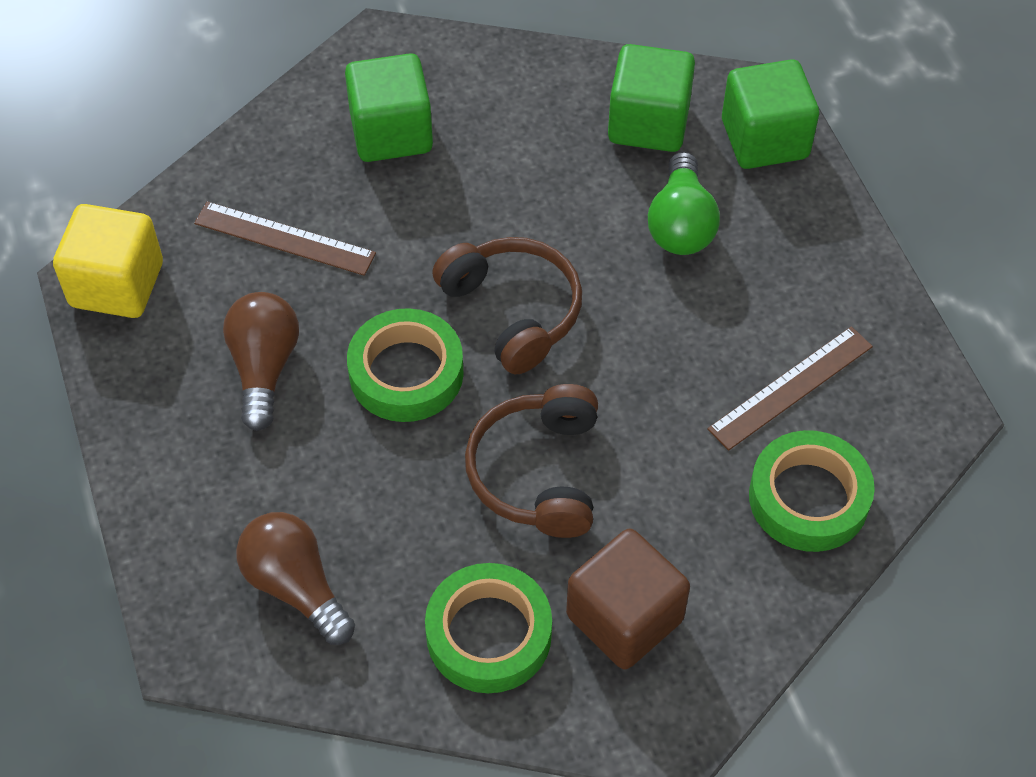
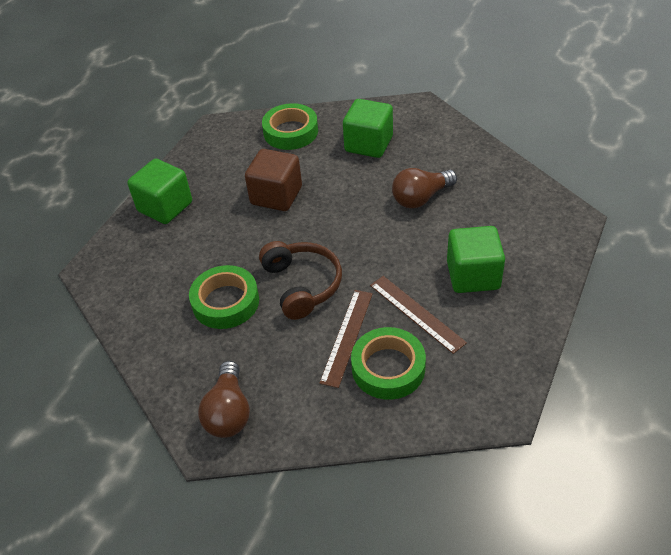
brown headphones: 2 -> 1
green light bulb: 1 -> 0
yellow cube: 1 -> 0

